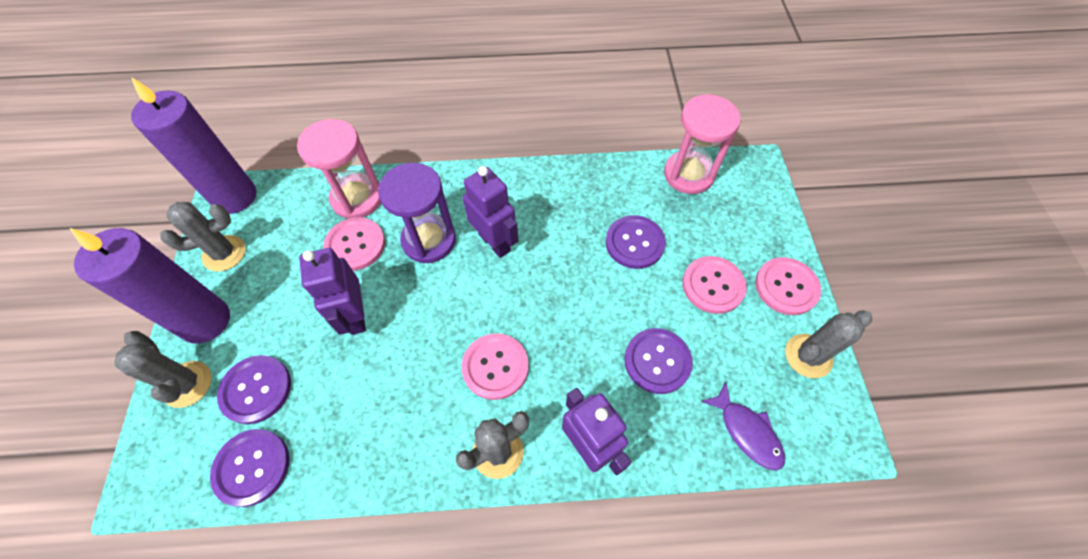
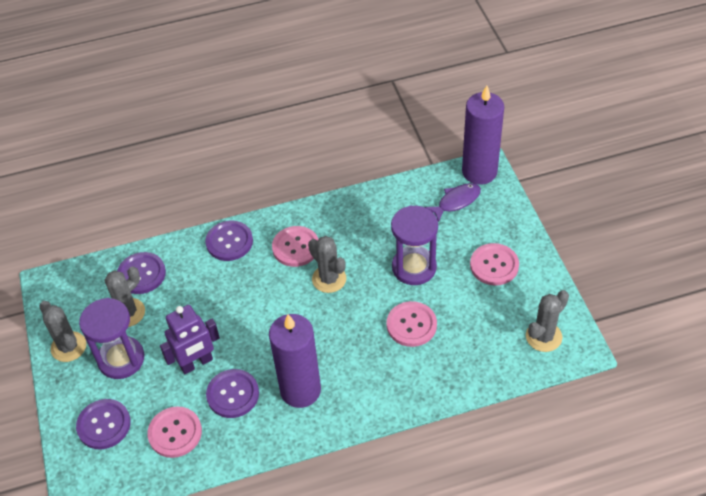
pink hourglass: 2 -> 0
purple hourglass: 1 -> 2
purple robot: 3 -> 1

